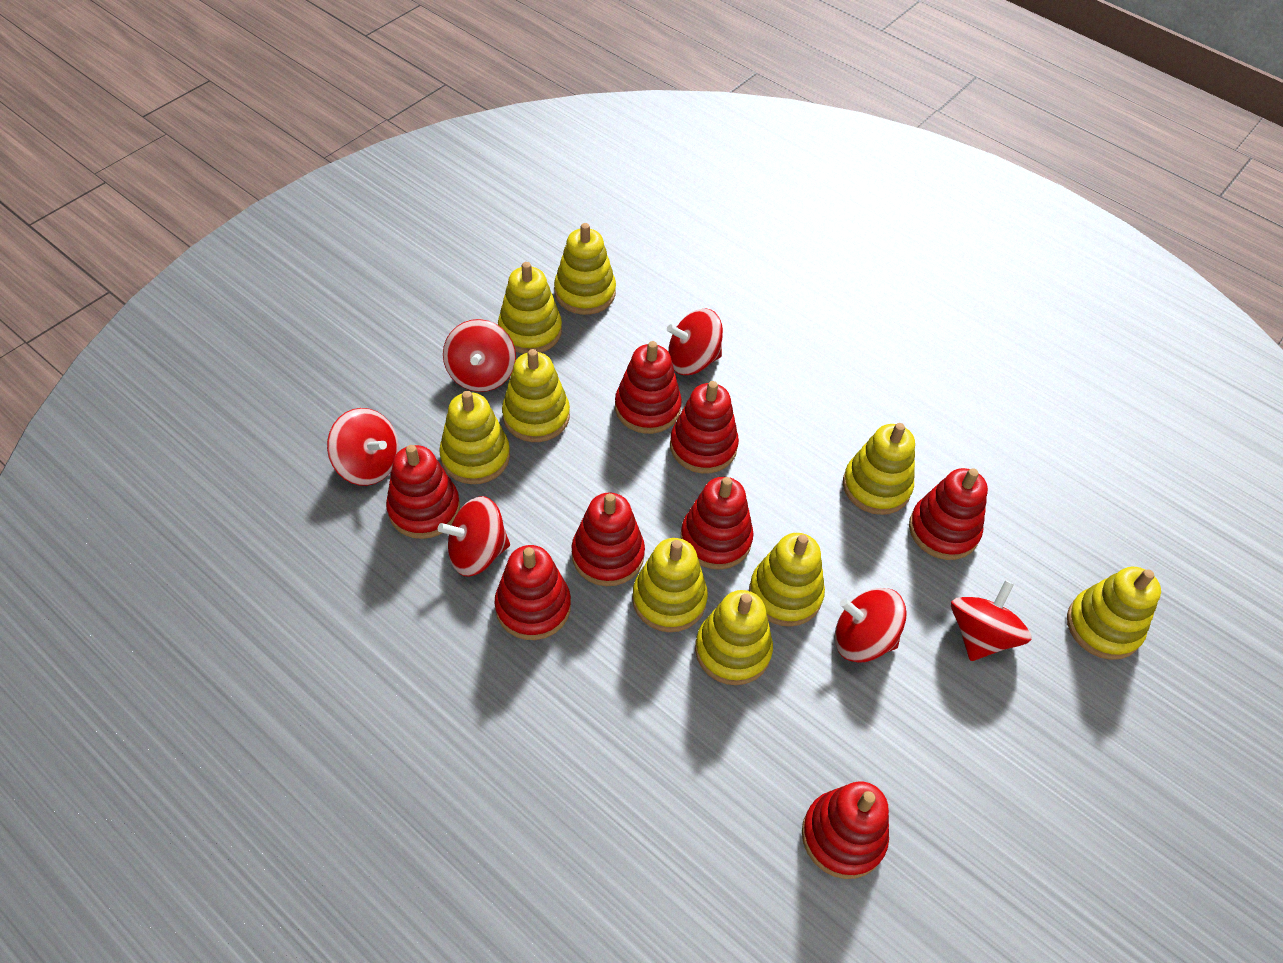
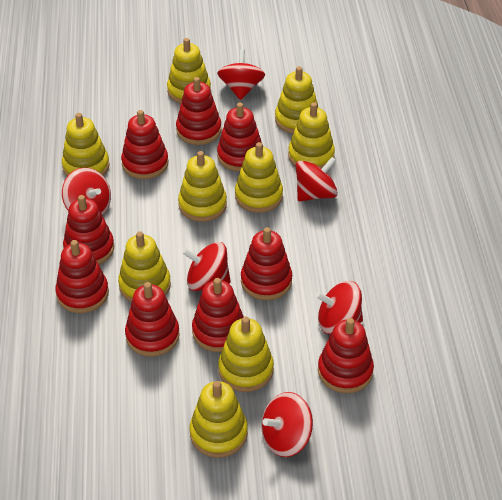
red stacking toy: 8 -> 9

